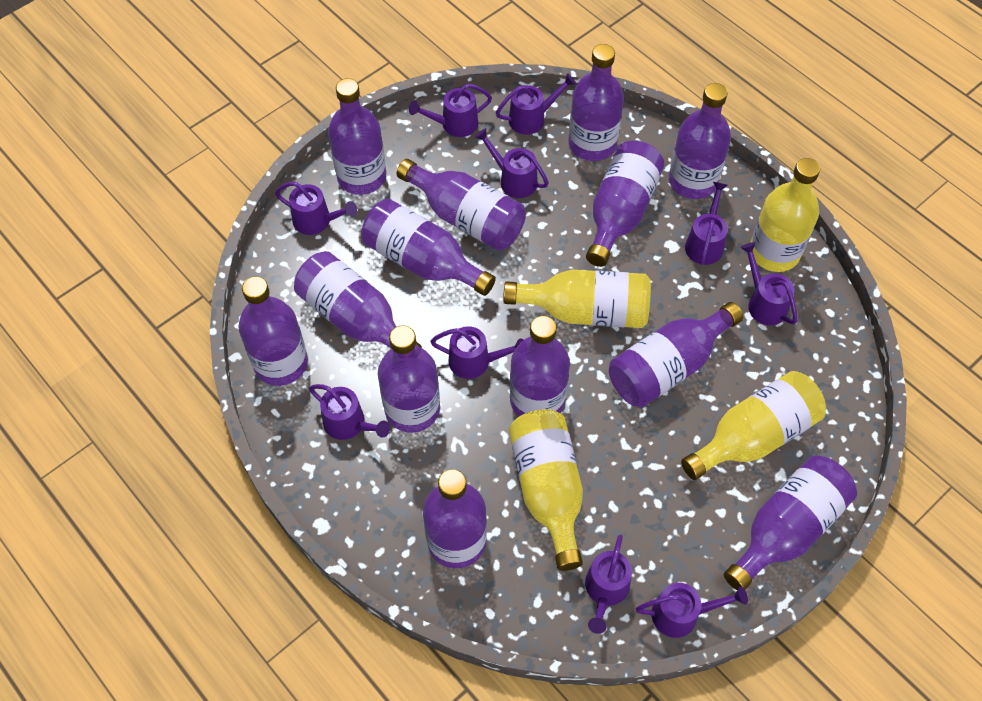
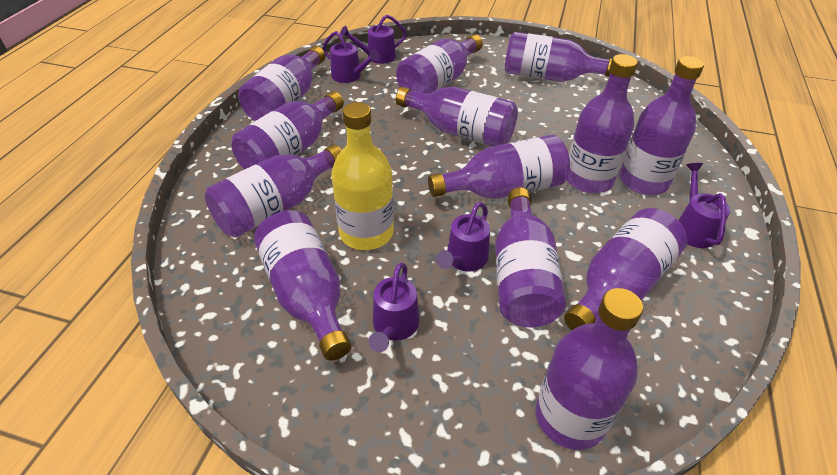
purple watering can: 10 -> 5
yellow bottle: 4 -> 1

